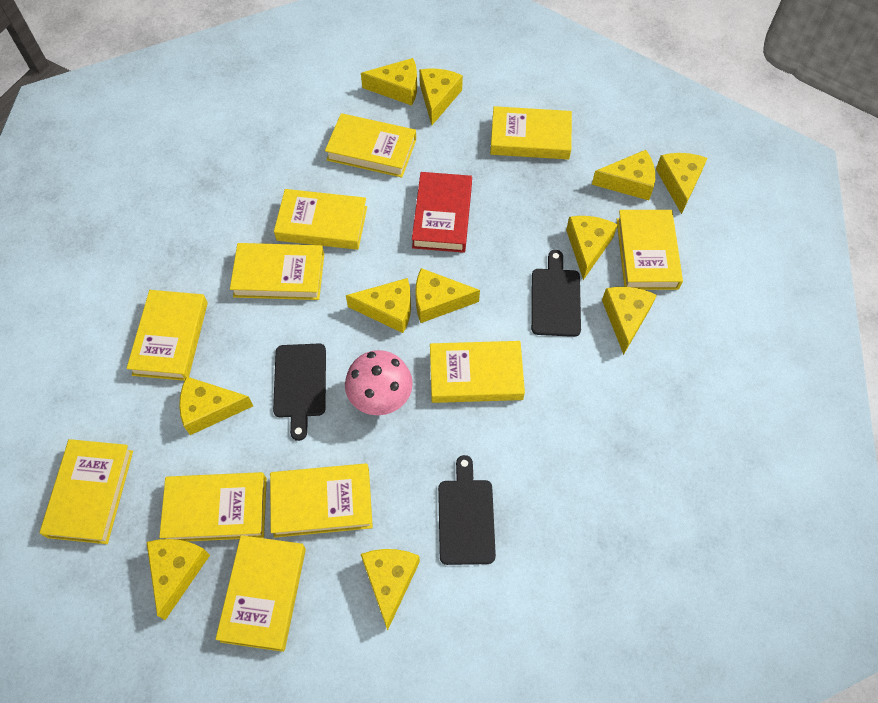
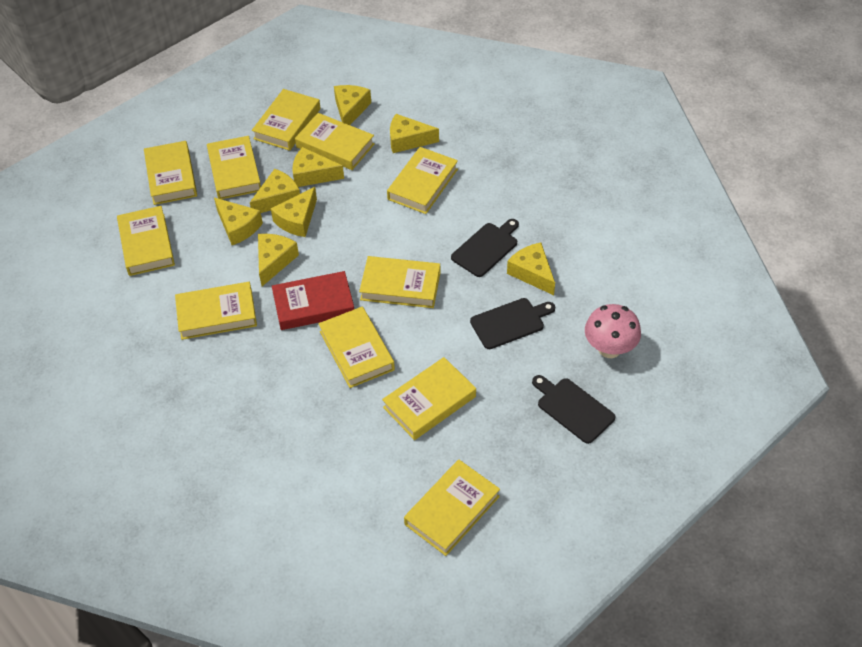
yellow cheese: 11 -> 8

